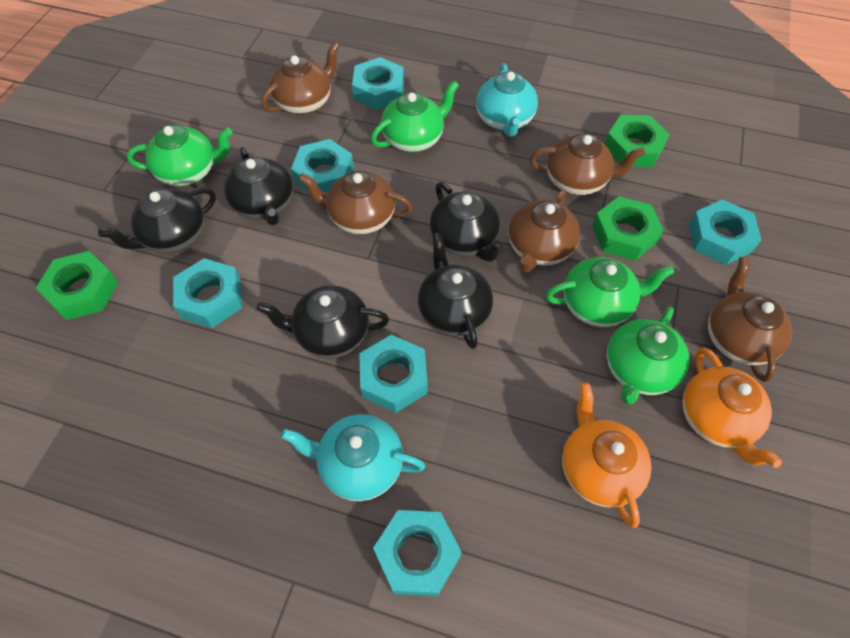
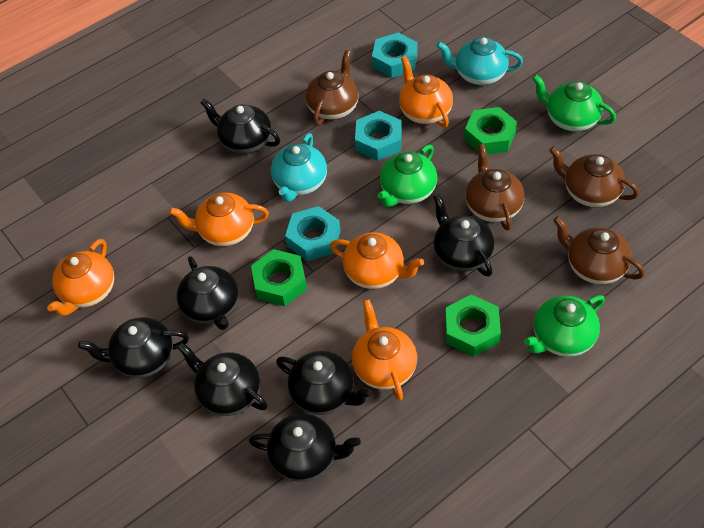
black teapot: 5 -> 7
brown teapot: 5 -> 4
green teapot: 4 -> 3
orange teapot: 2 -> 5
turquoise nut: 6 -> 3

